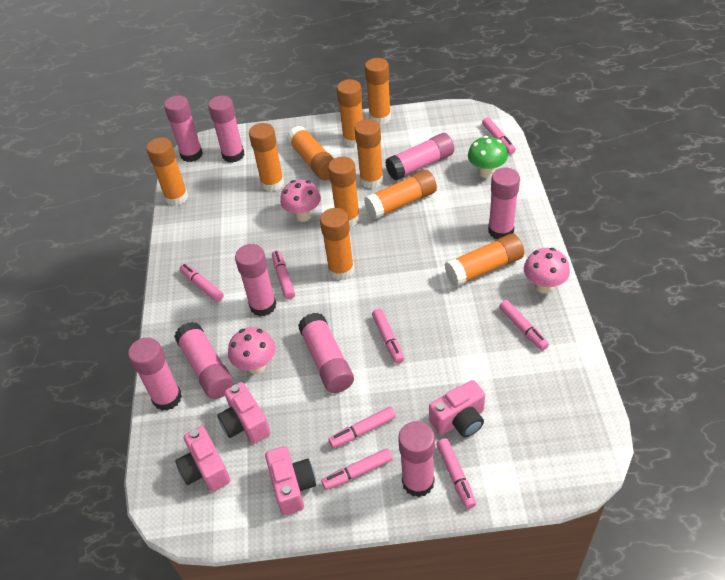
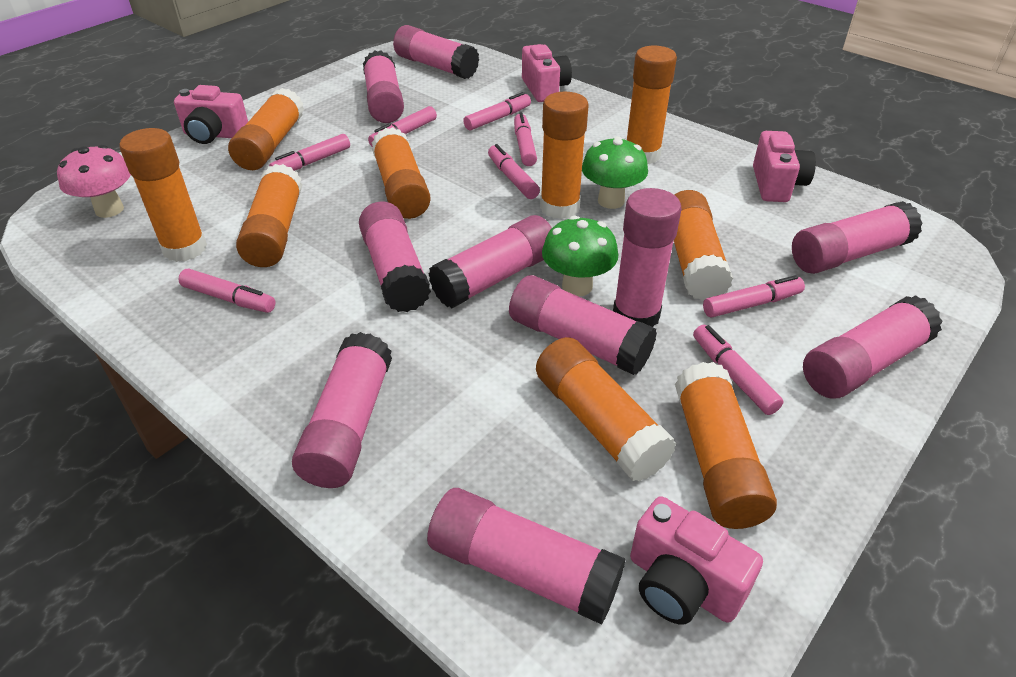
green mushroom: 1 -> 2
orange glue stick: 10 -> 9
pink glue stick: 9 -> 10
pink mushroom: 3 -> 1

